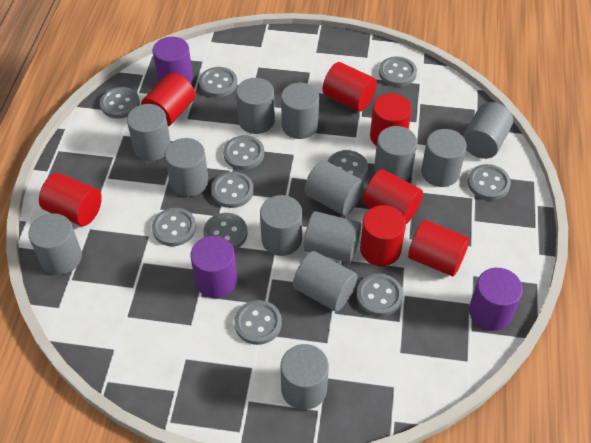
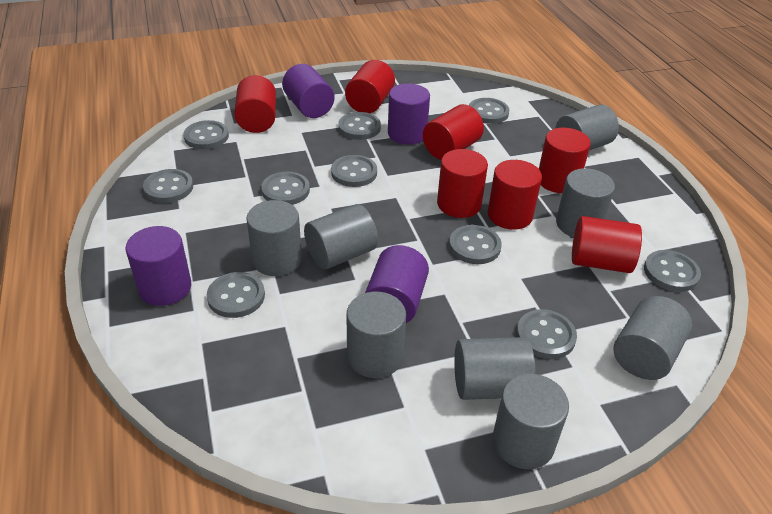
grey button: 11 -> 10
grey cylinder: 13 -> 8
purple cylinder: 3 -> 4

